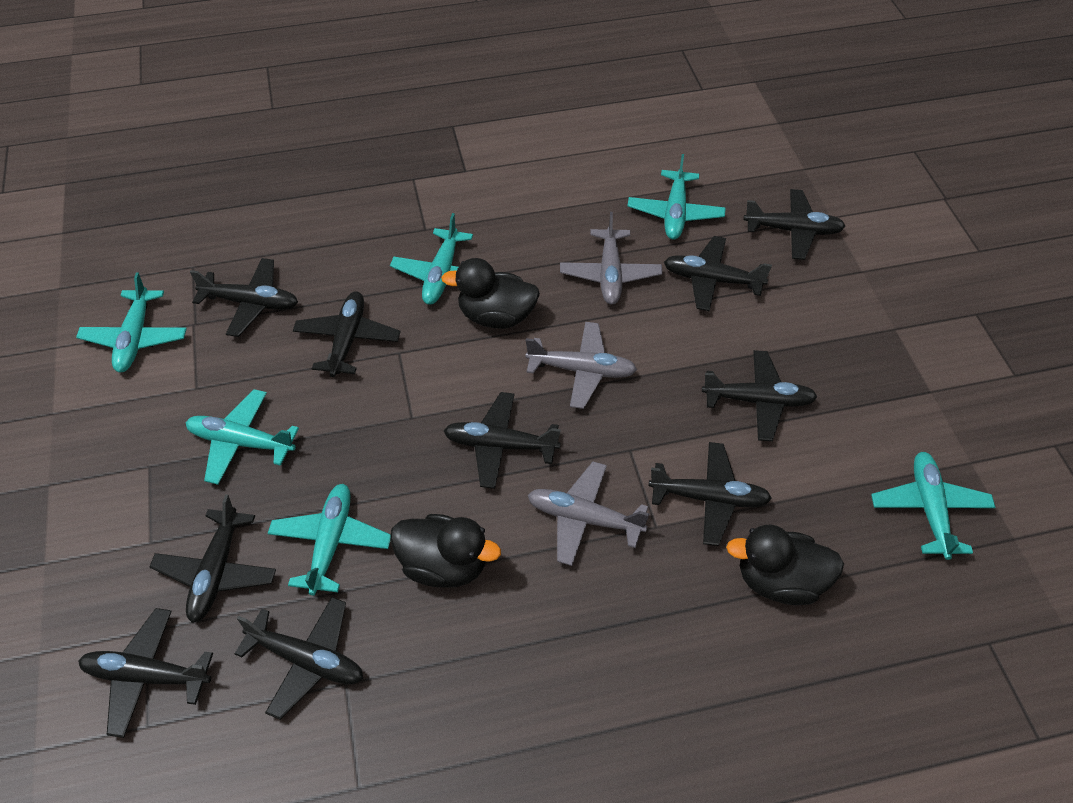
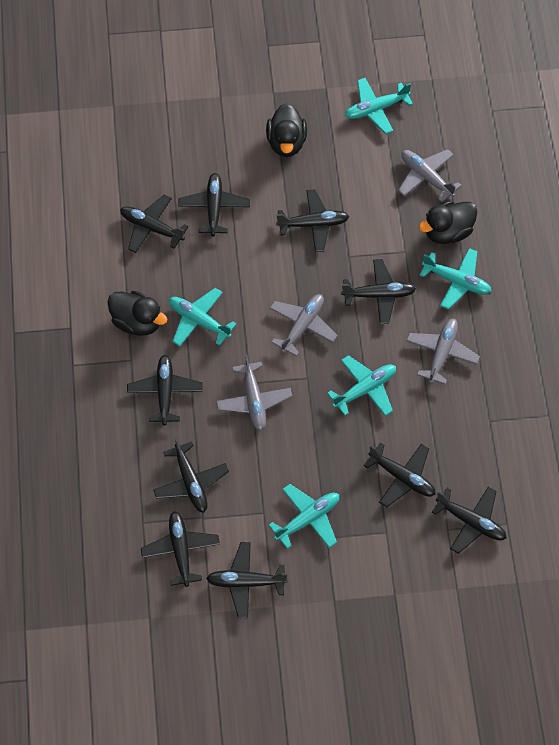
grey plane: 3 -> 4
turquoise plane: 6 -> 5

